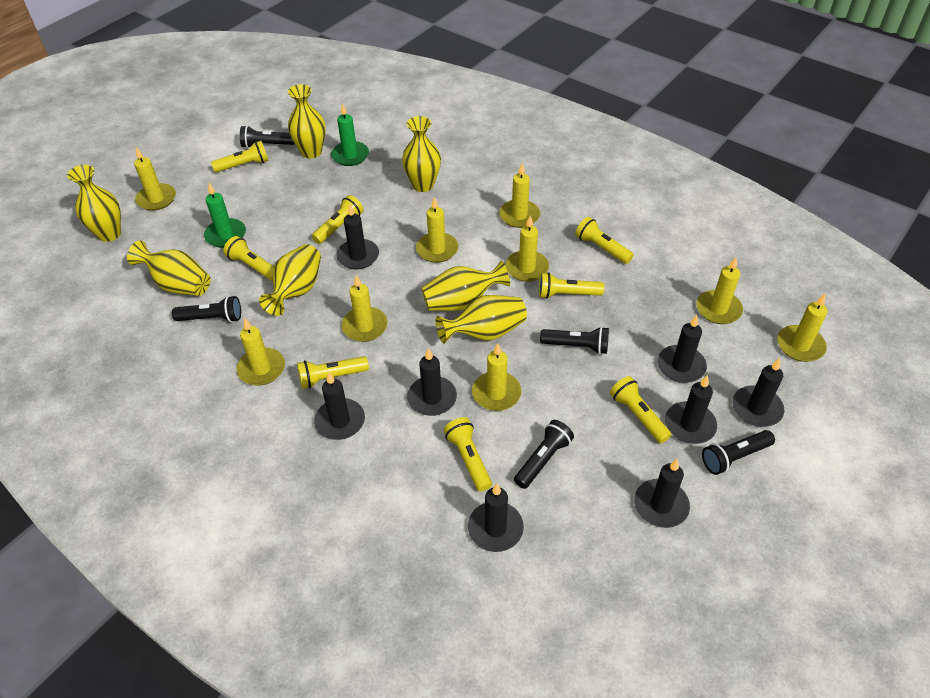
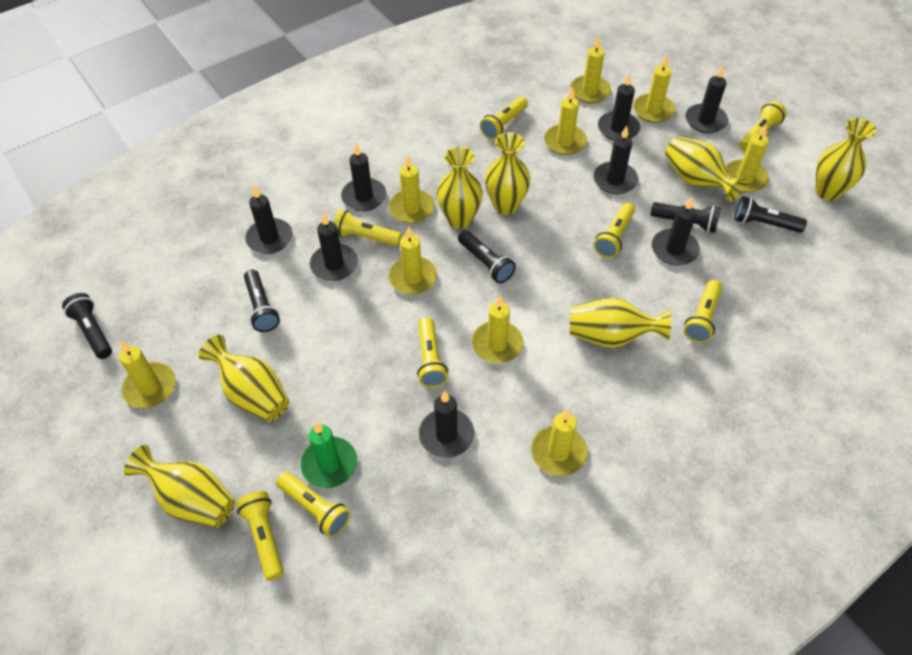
green candle: 2 -> 1

